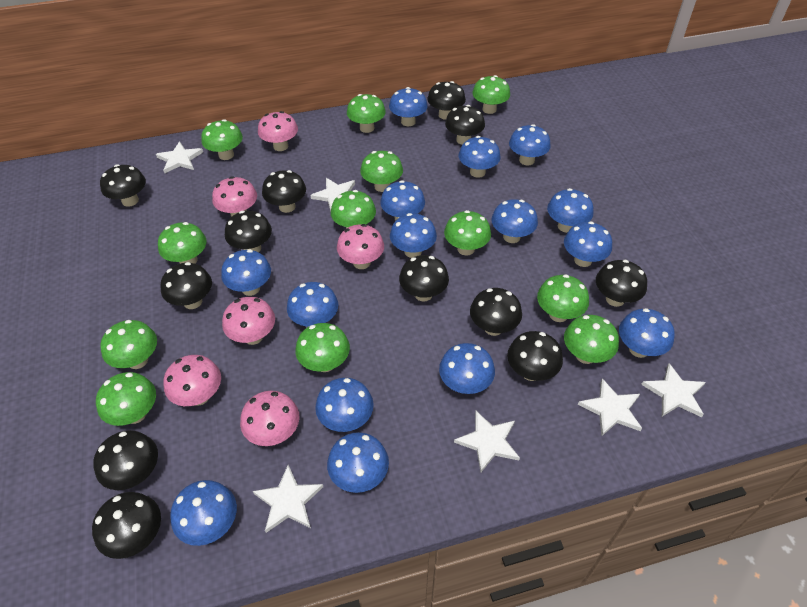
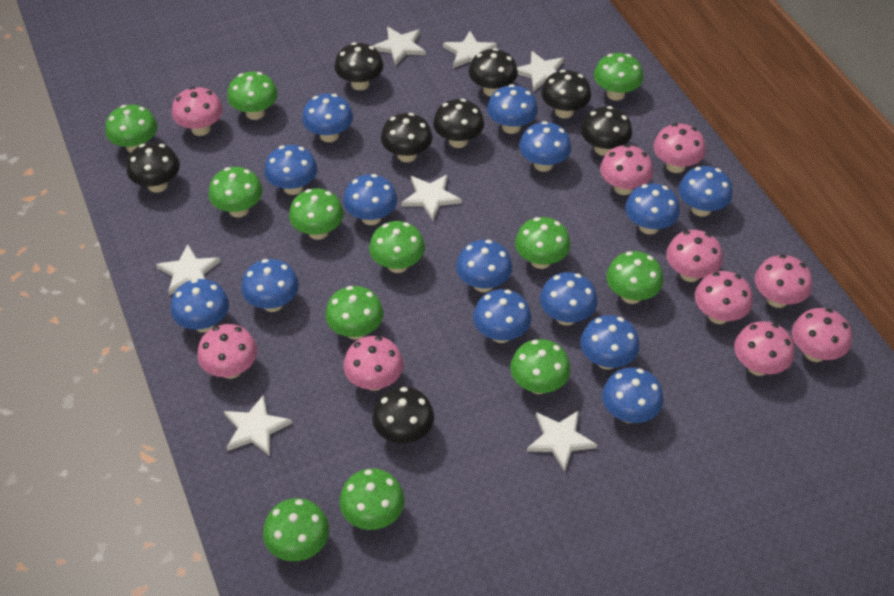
black mushroom: 12 -> 8
blue mushroom: 15 -> 14
pink mushroom: 6 -> 10
white star: 6 -> 7

